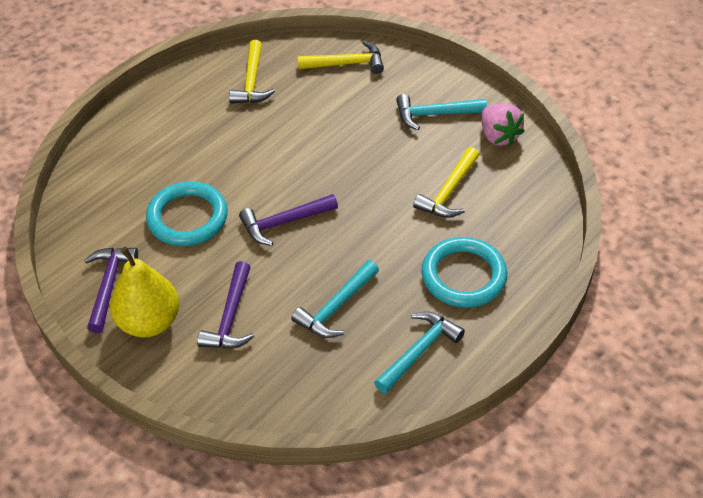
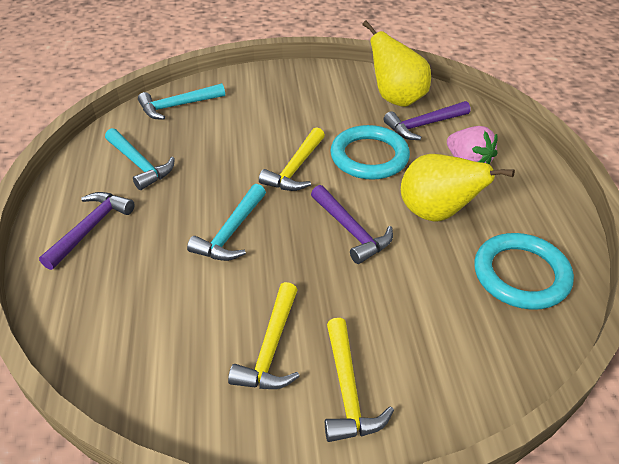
yellow pear: 1 -> 2

